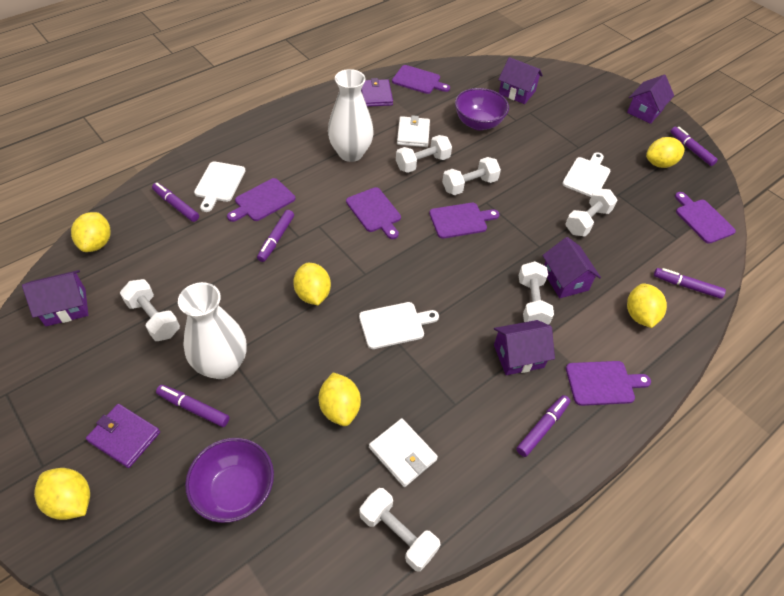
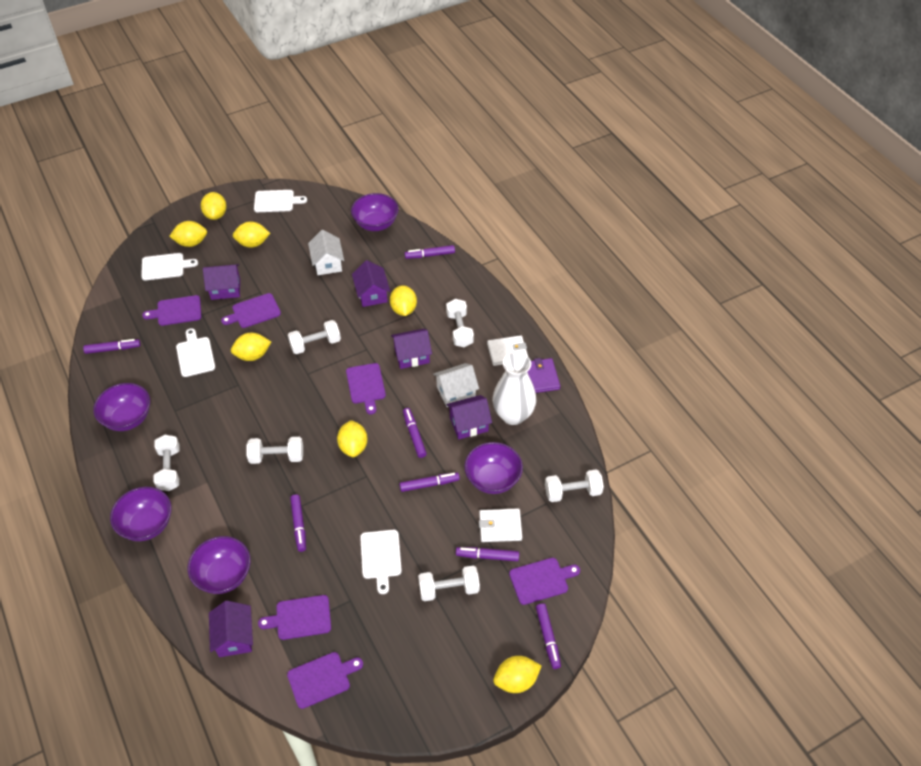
purple bowl: 2 -> 5
purple marker: 6 -> 7
purple wallet: 2 -> 1
white cutting board: 3 -> 4
white house: 0 -> 2
white vase: 2 -> 1
yellow lemon: 6 -> 7

